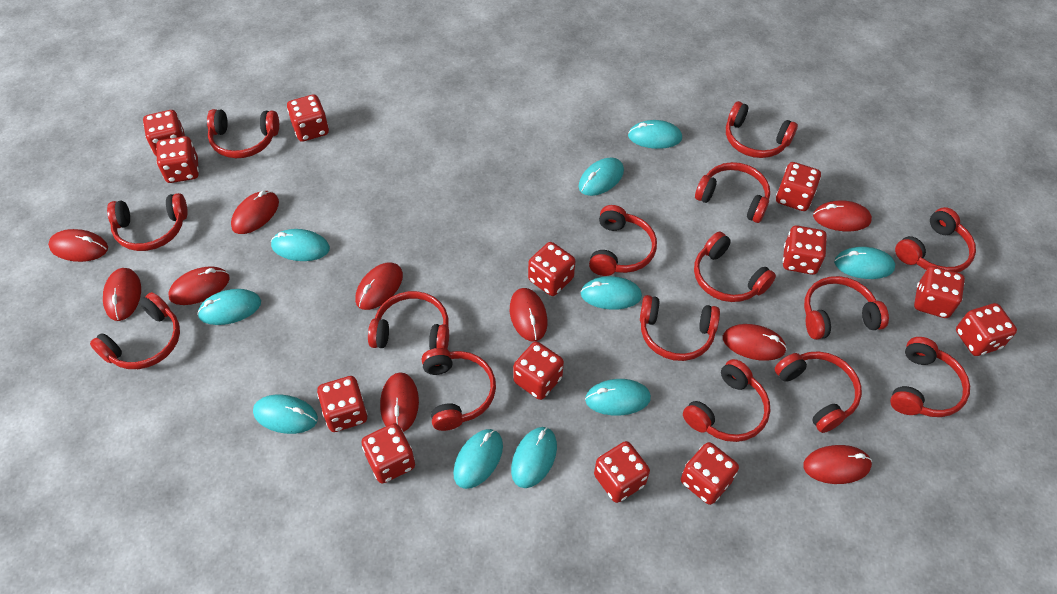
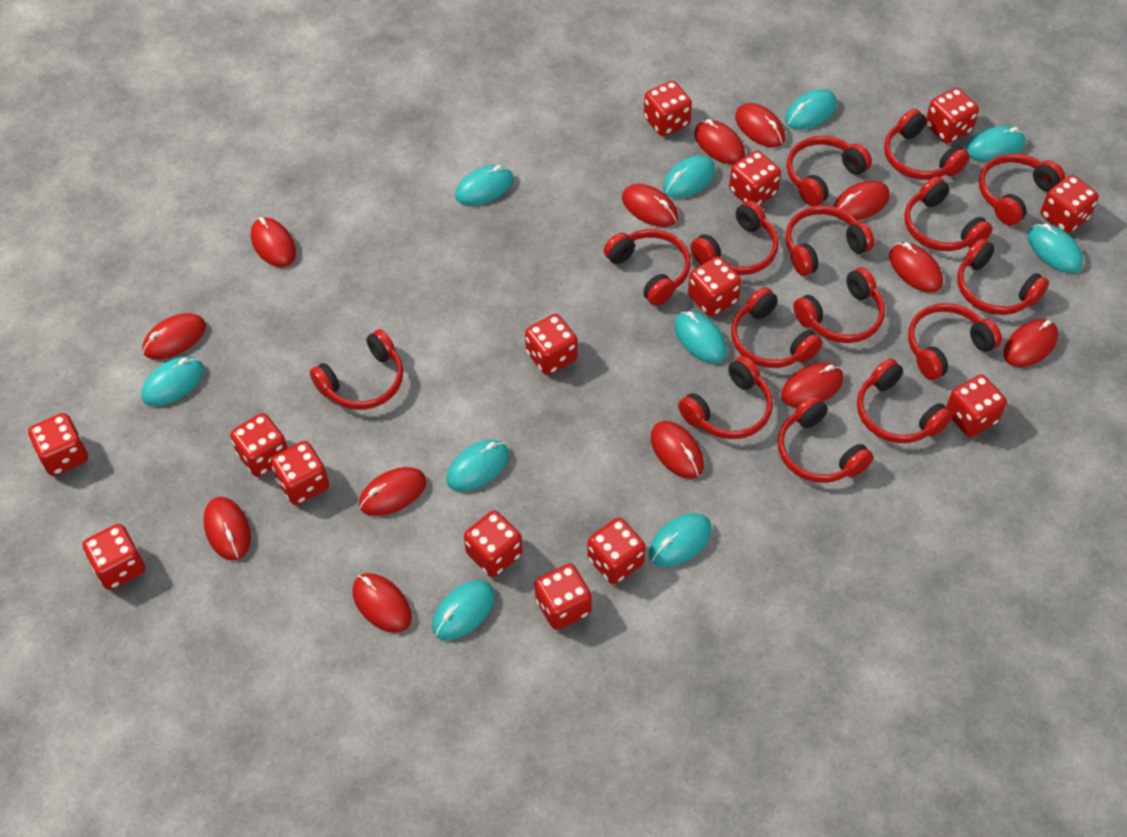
red dice: 13 -> 14
red mouse: 10 -> 13

